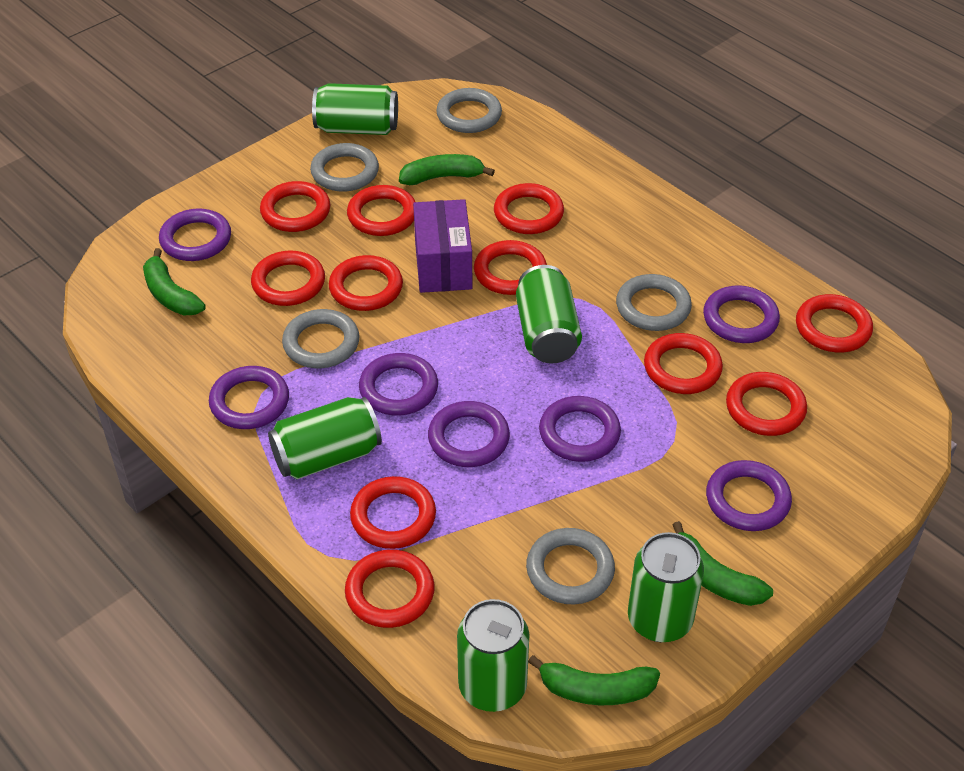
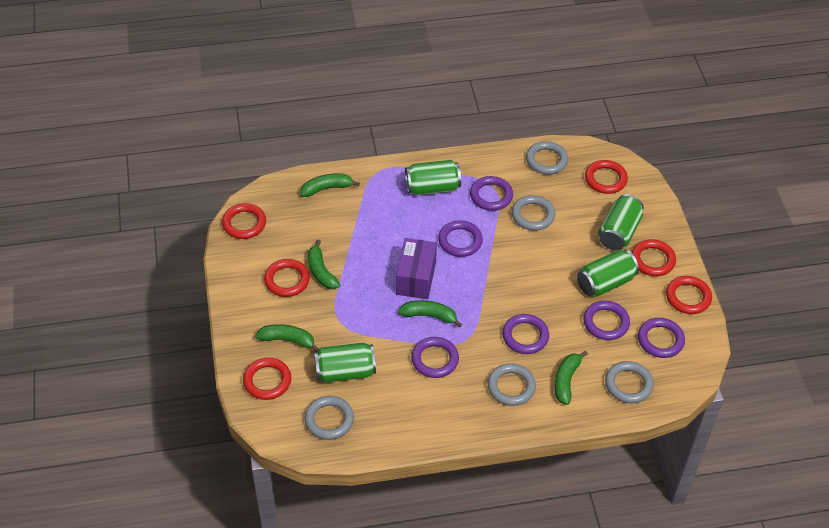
green banana: 4 -> 5
green can: 5 -> 4
purple ring: 7 -> 6
red ring: 11 -> 6

